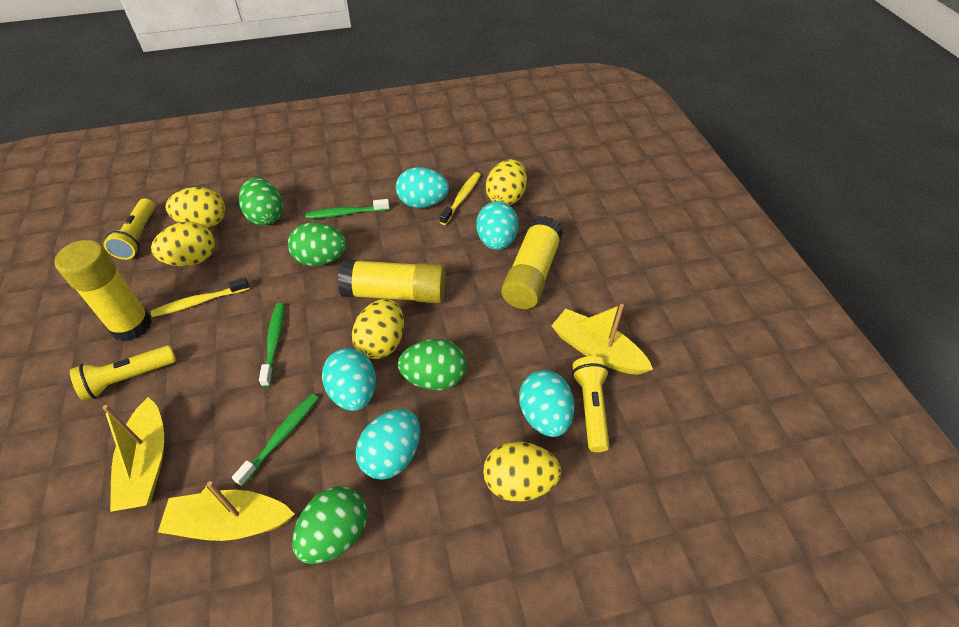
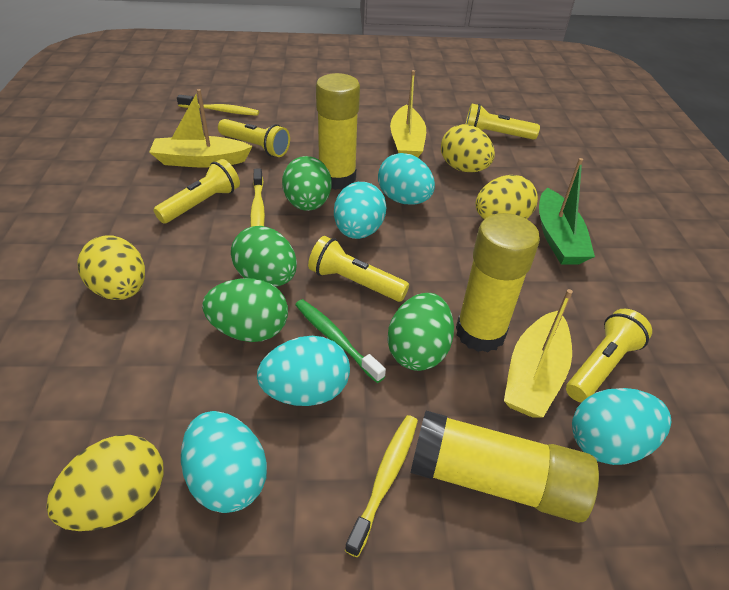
green boat: 0 -> 1
green toothbrush: 3 -> 1
yellow egg: 5 -> 4
yellow flashlight: 3 -> 5
yellow toothbrush: 2 -> 3

